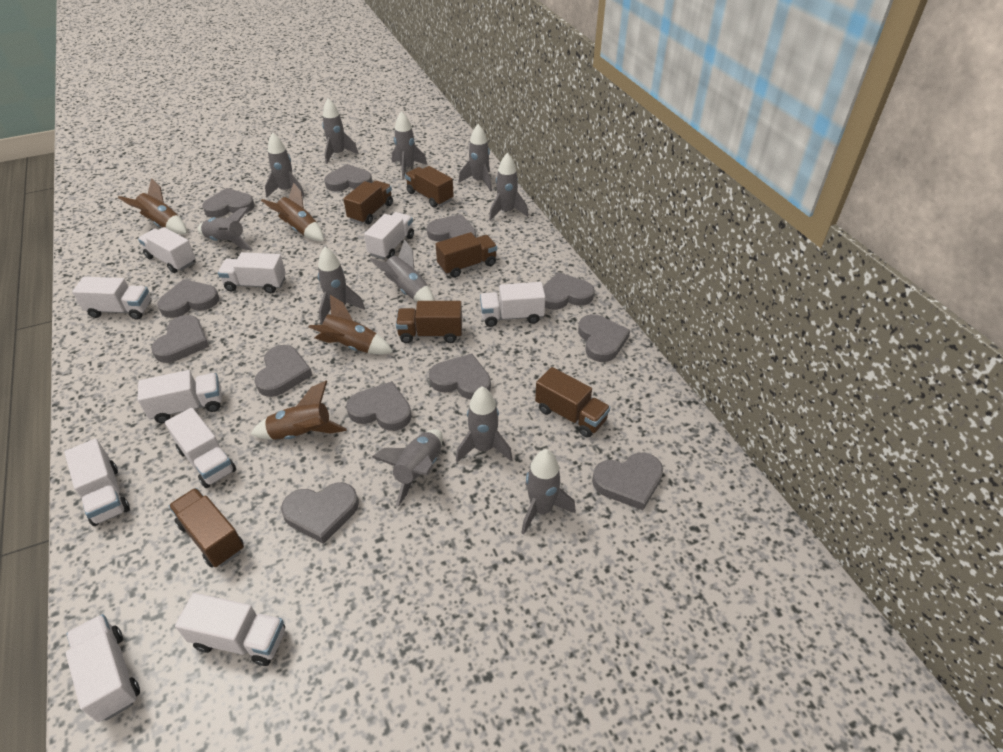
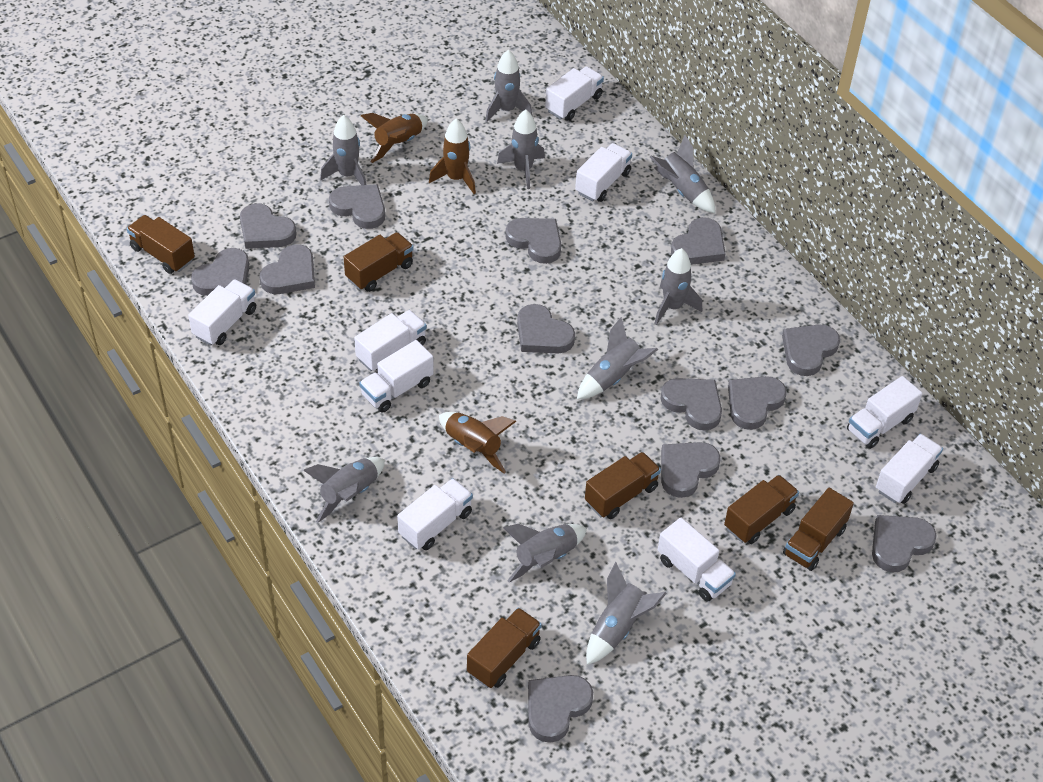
brown rocket: 4 -> 3
grey heart: 12 -> 13
grey rocket: 11 -> 9
white truck: 10 -> 9

